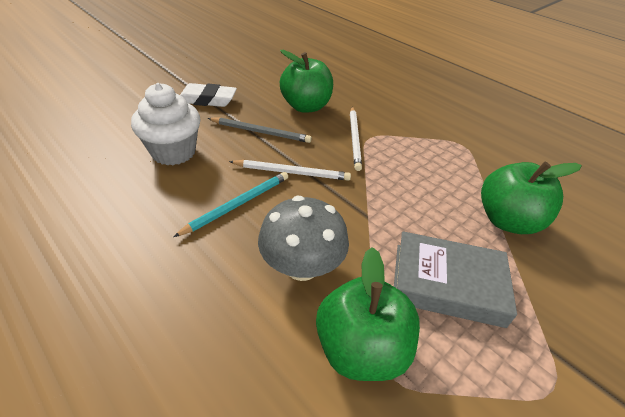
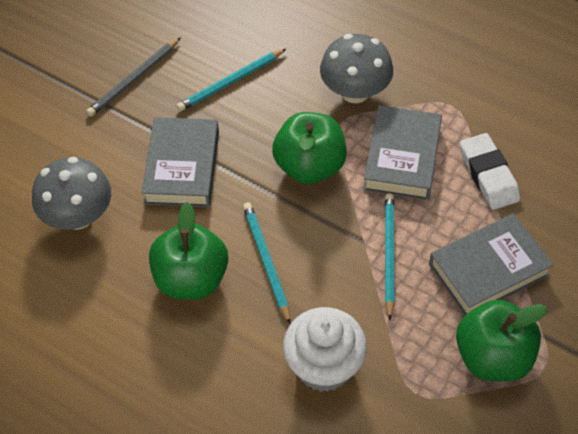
grey book: 1 -> 3
grey mushroom: 1 -> 2
turquoise pencil: 1 -> 3
white pencil: 2 -> 0

